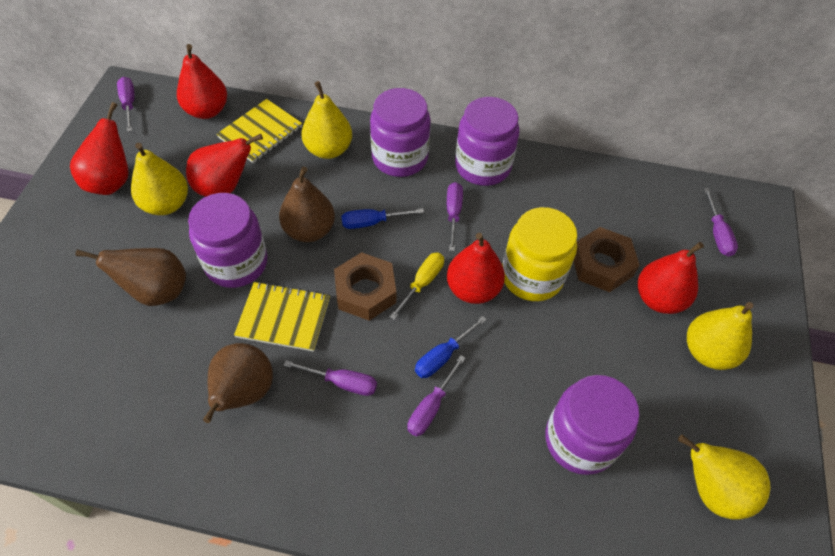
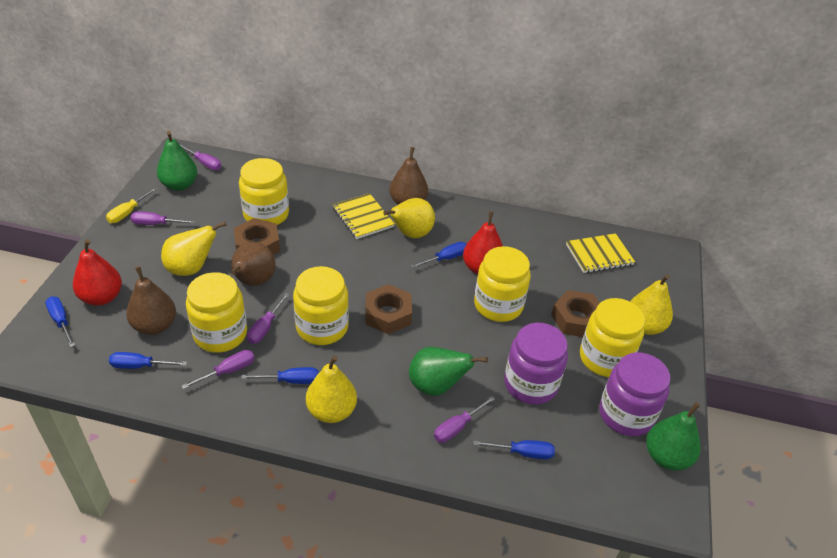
blue screwdriver: 2 -> 5
brown nut: 2 -> 3
green pear: 0 -> 3
purple jar: 4 -> 2
red pear: 5 -> 2
yellow jar: 1 -> 5

